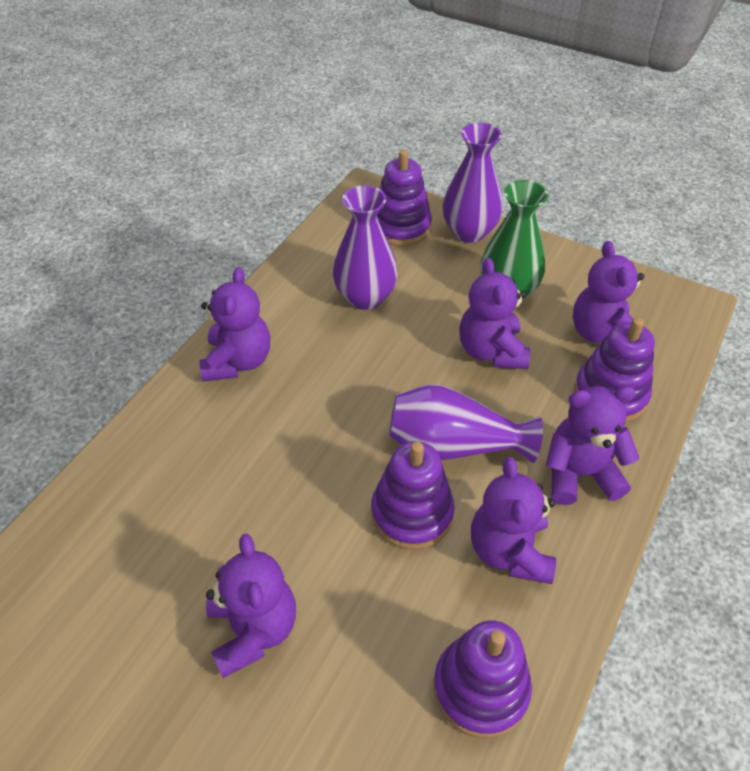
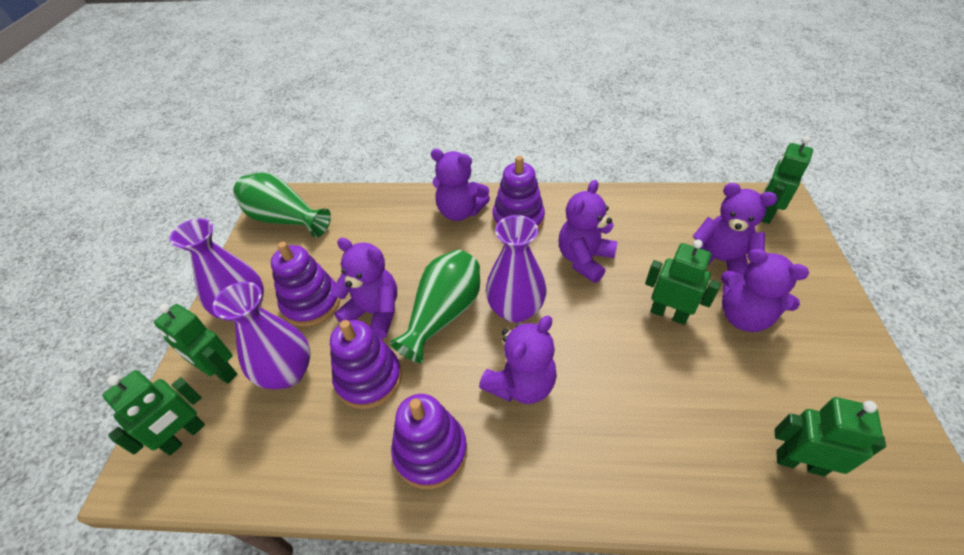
green robot: 0 -> 5
green vase: 1 -> 2

